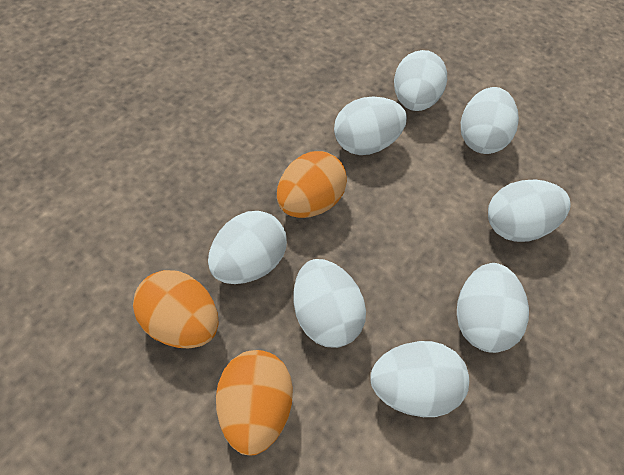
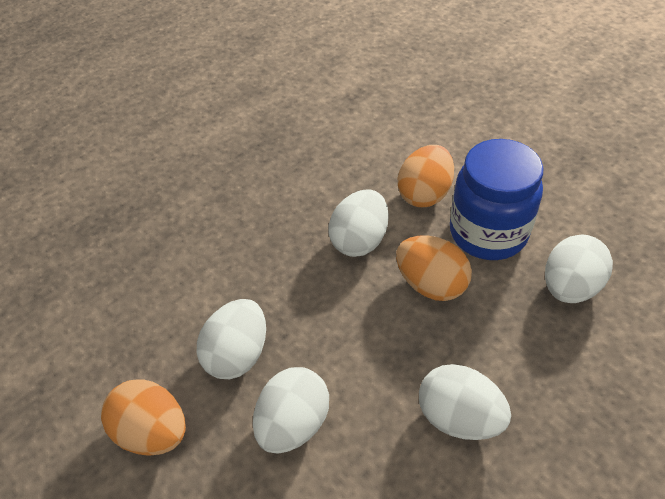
blue jar: 0 -> 1
white egg: 8 -> 5

